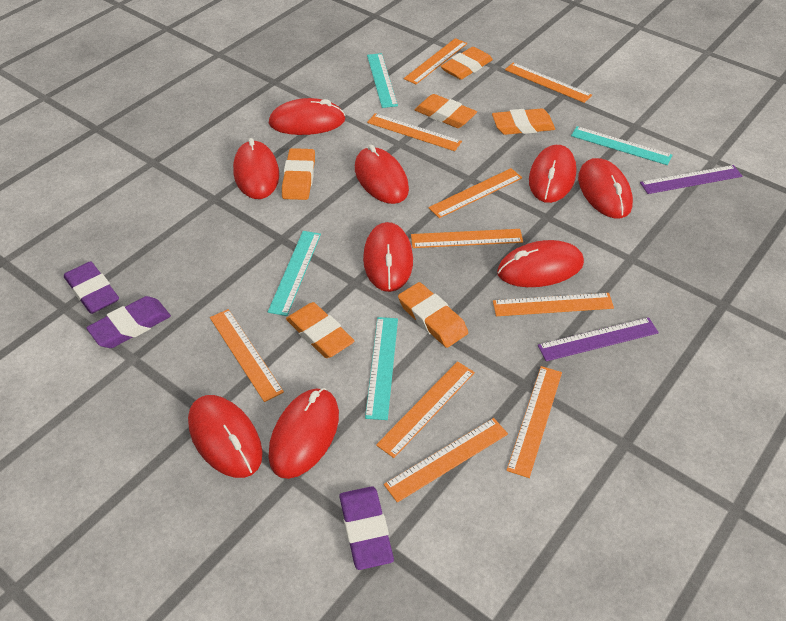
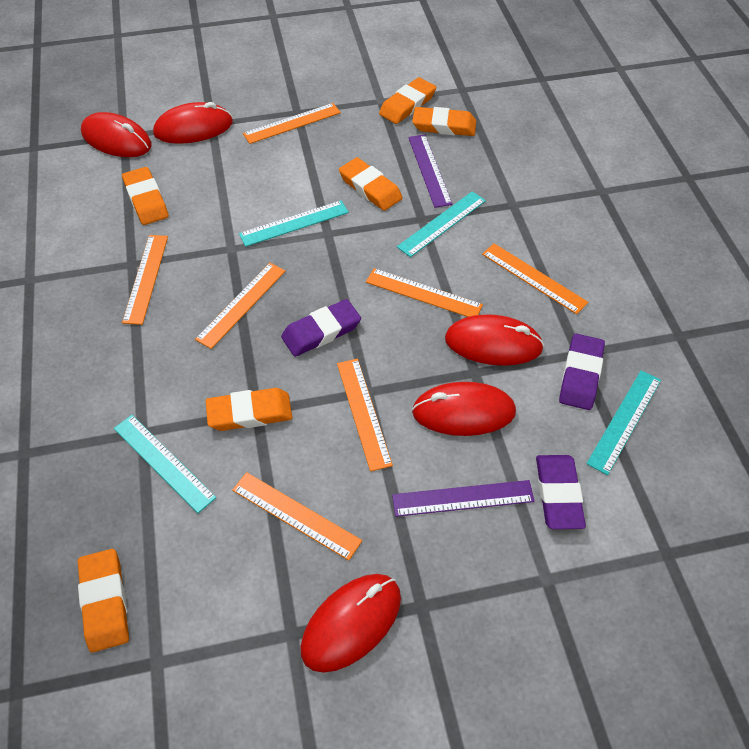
orange ruler: 10 -> 7
red mouse: 9 -> 5

